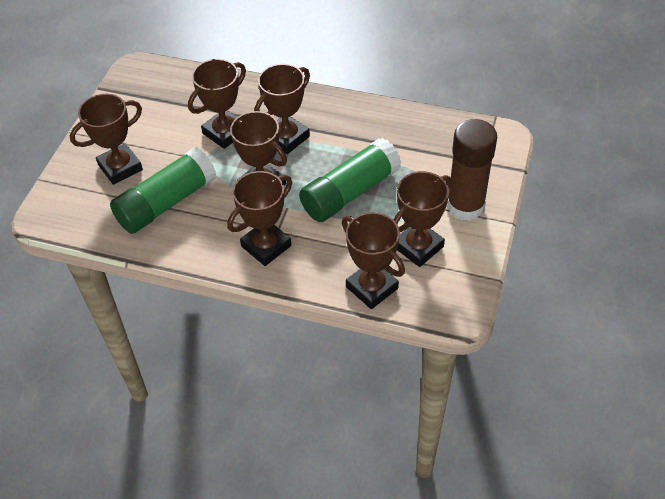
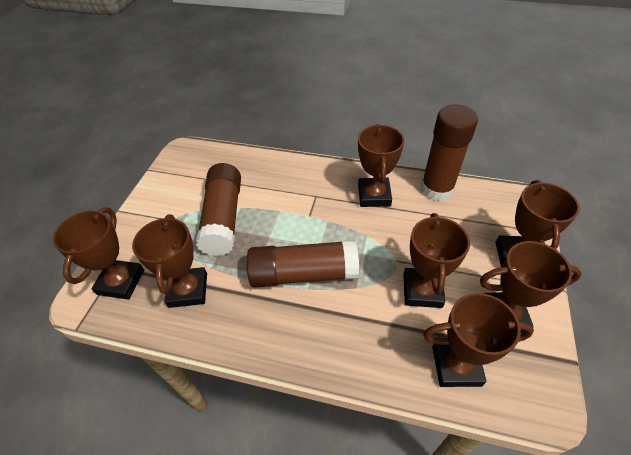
brown glue stick: 1 -> 3
green glue stick: 2 -> 0

